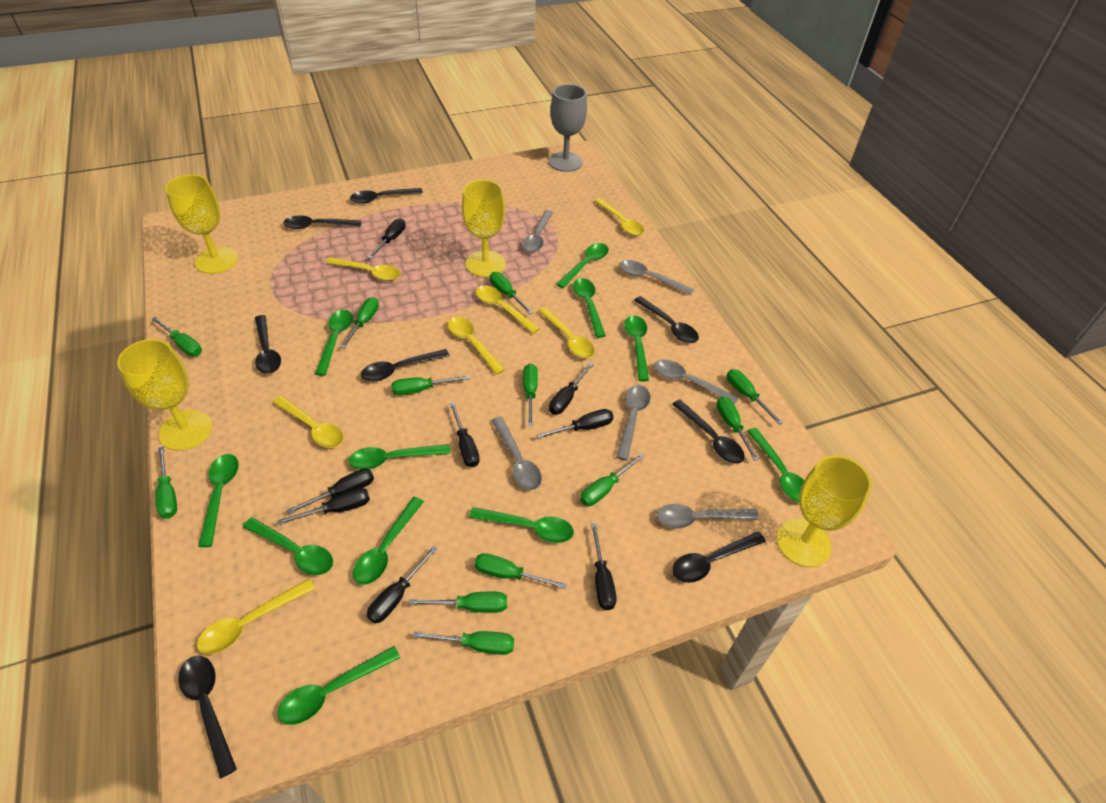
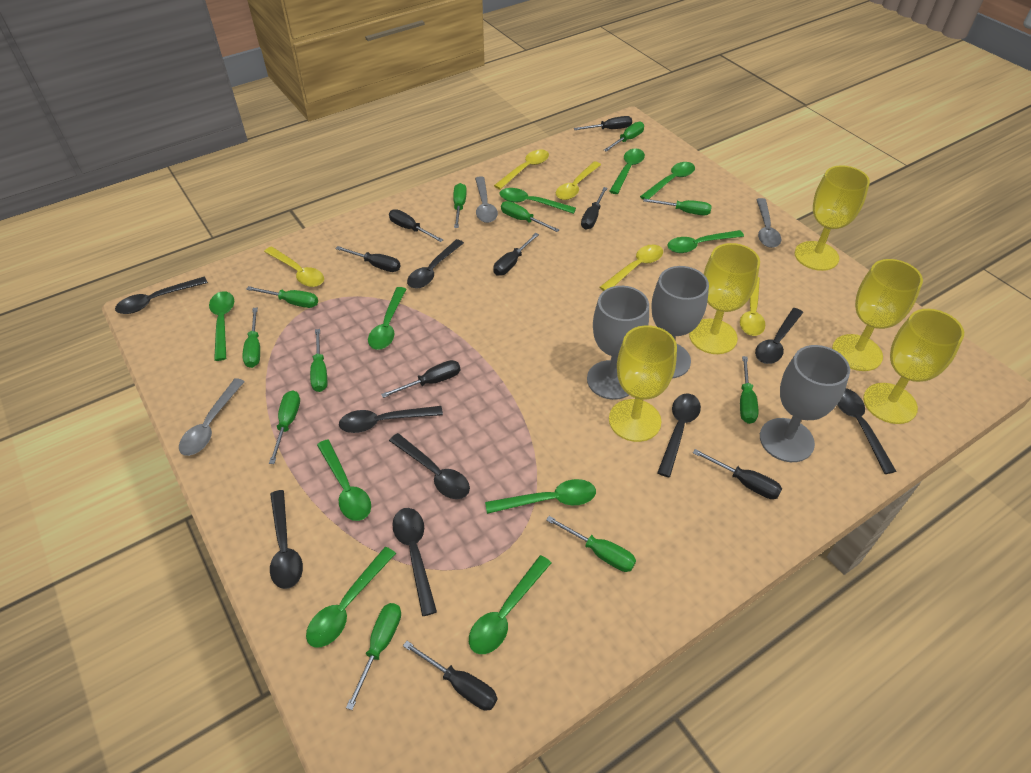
black spoon: 8 -> 9
green screwdriver: 12 -> 11
green spoon: 11 -> 10
grey goblet: 1 -> 3
grey spoon: 6 -> 3
yellow goblet: 4 -> 5
yellow spoon: 7 -> 5

